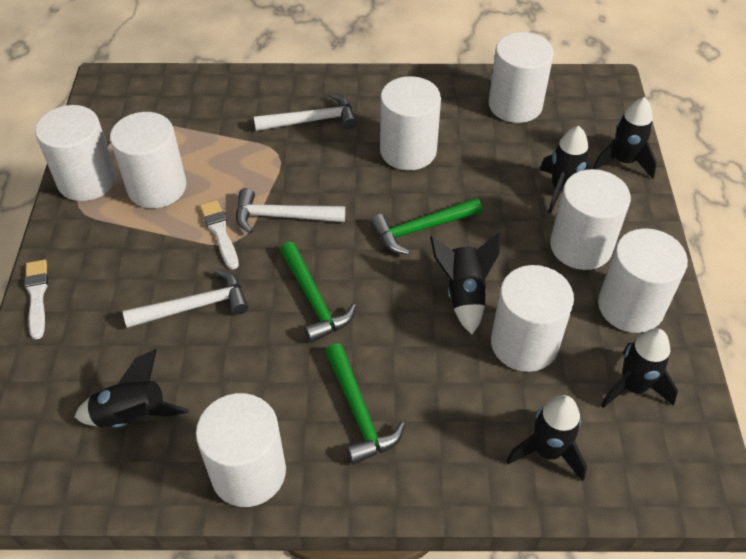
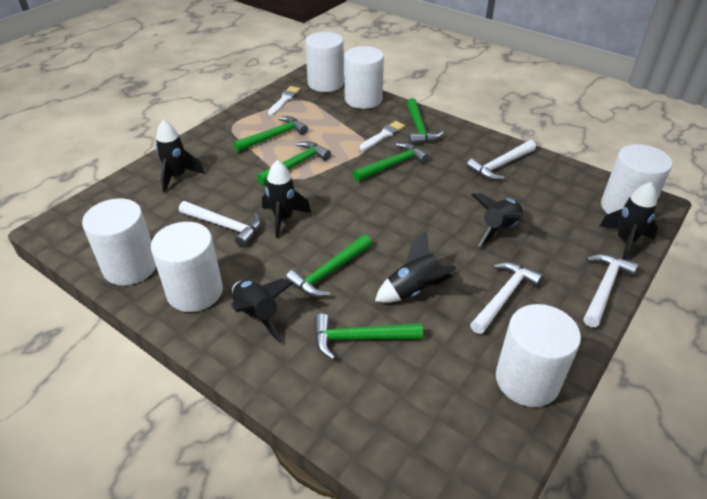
green hammer: 3 -> 6
white cylinder: 8 -> 6
white hammer: 3 -> 4

